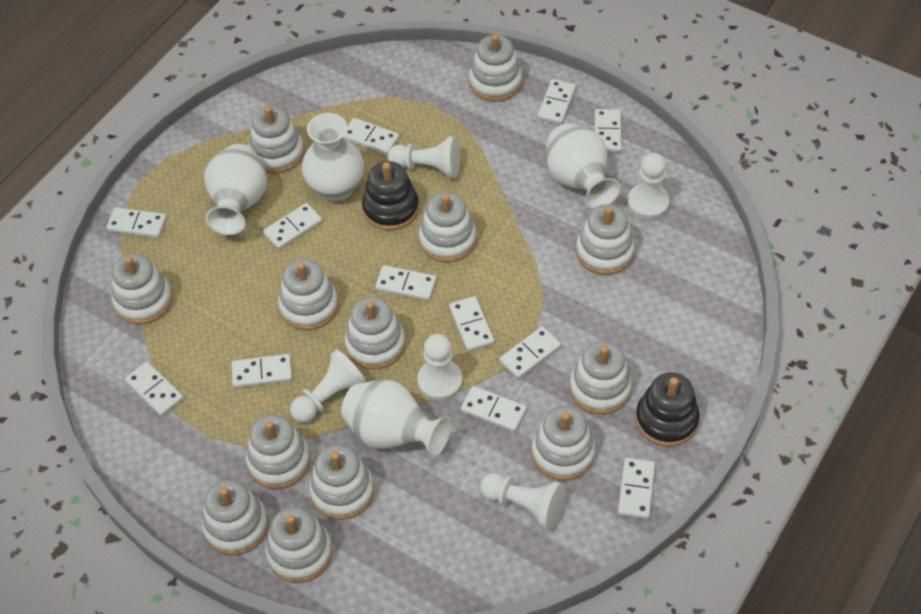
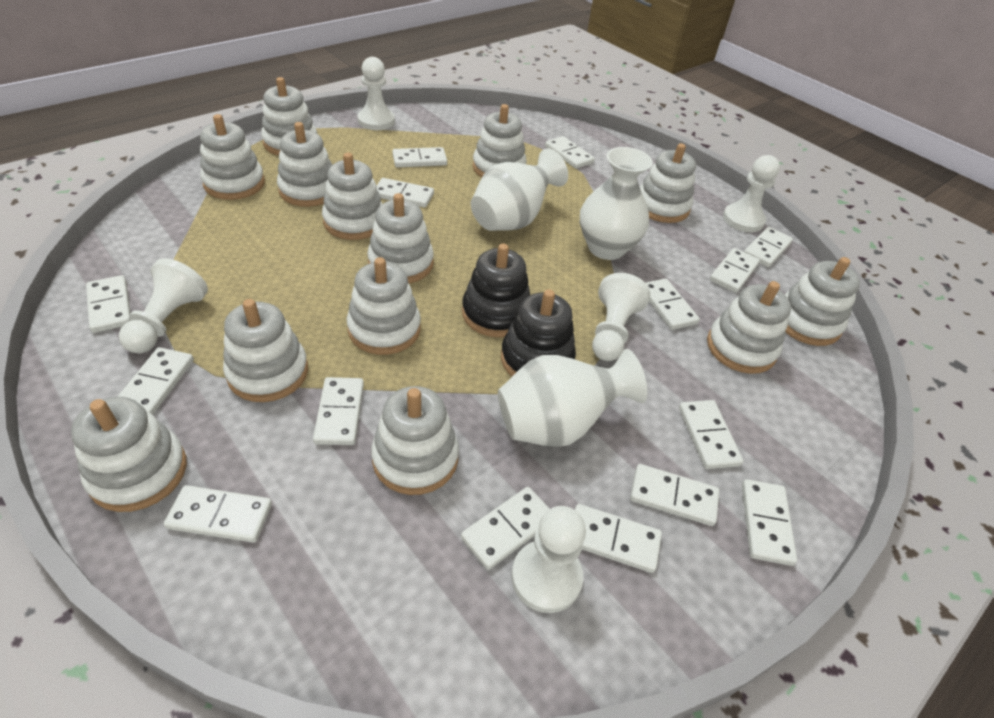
white domino: 12 -> 15
white vase: 4 -> 3

